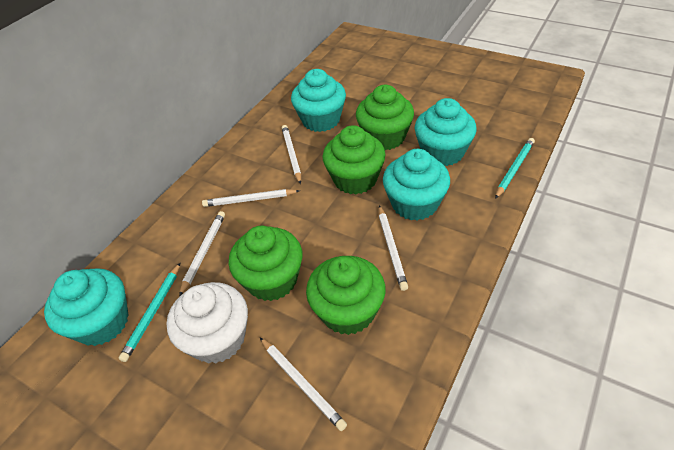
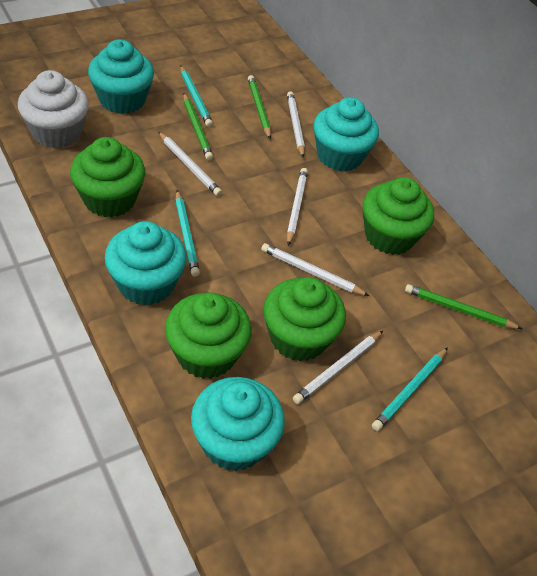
green pencil: 0 -> 3
turquoise pencil: 2 -> 3

